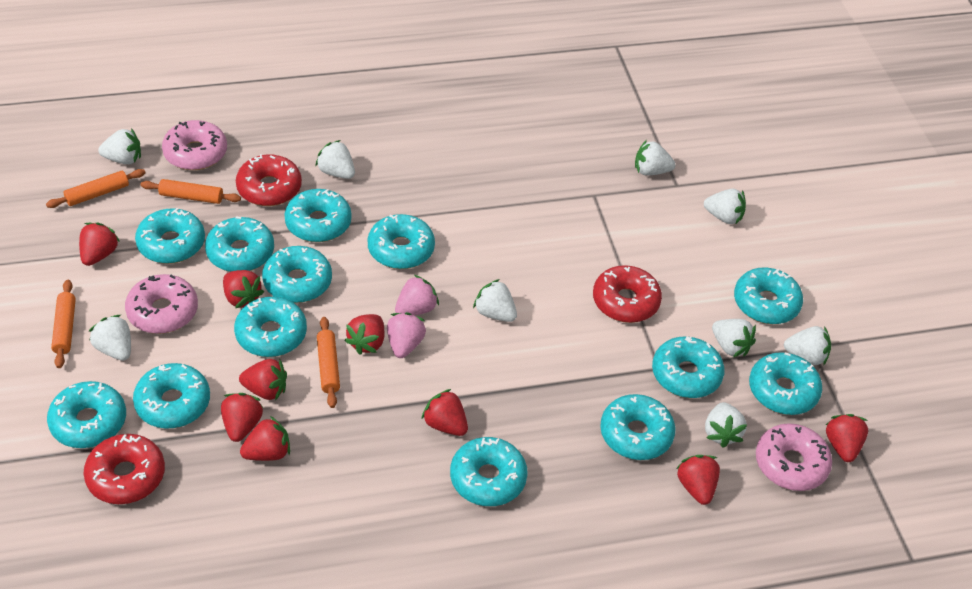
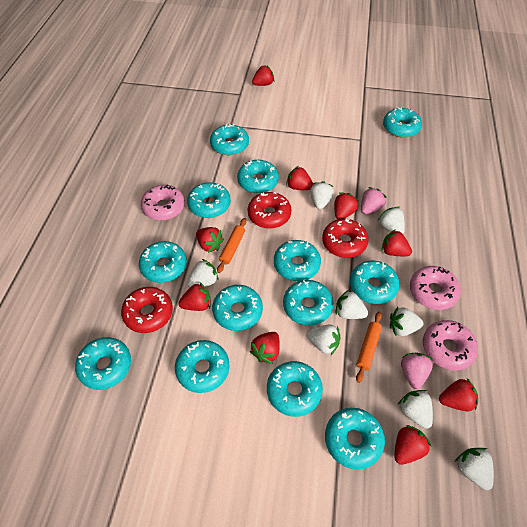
orange rolling pin: 4 -> 2
white strawberry: 9 -> 8

